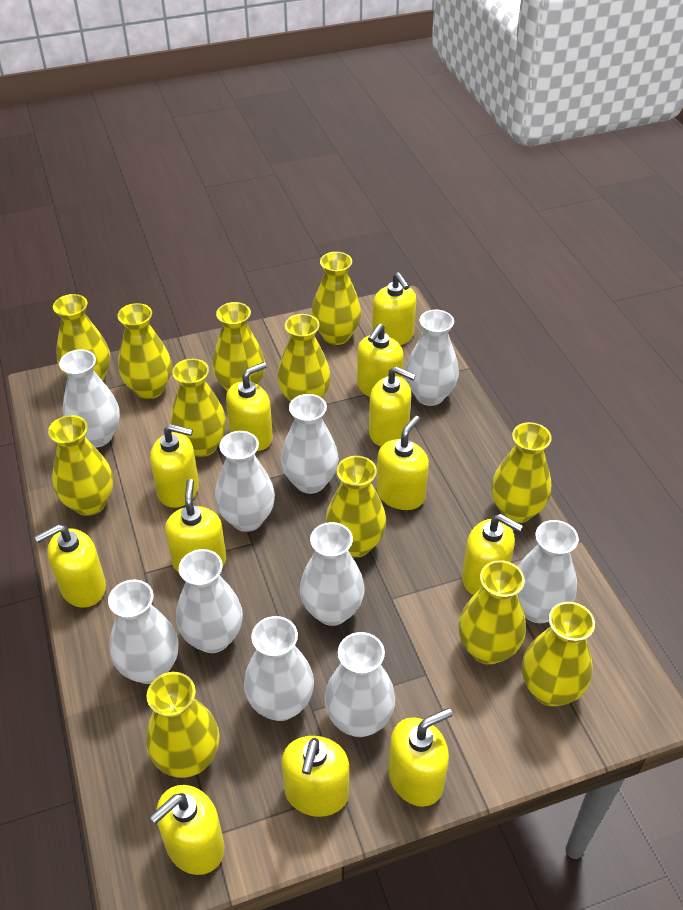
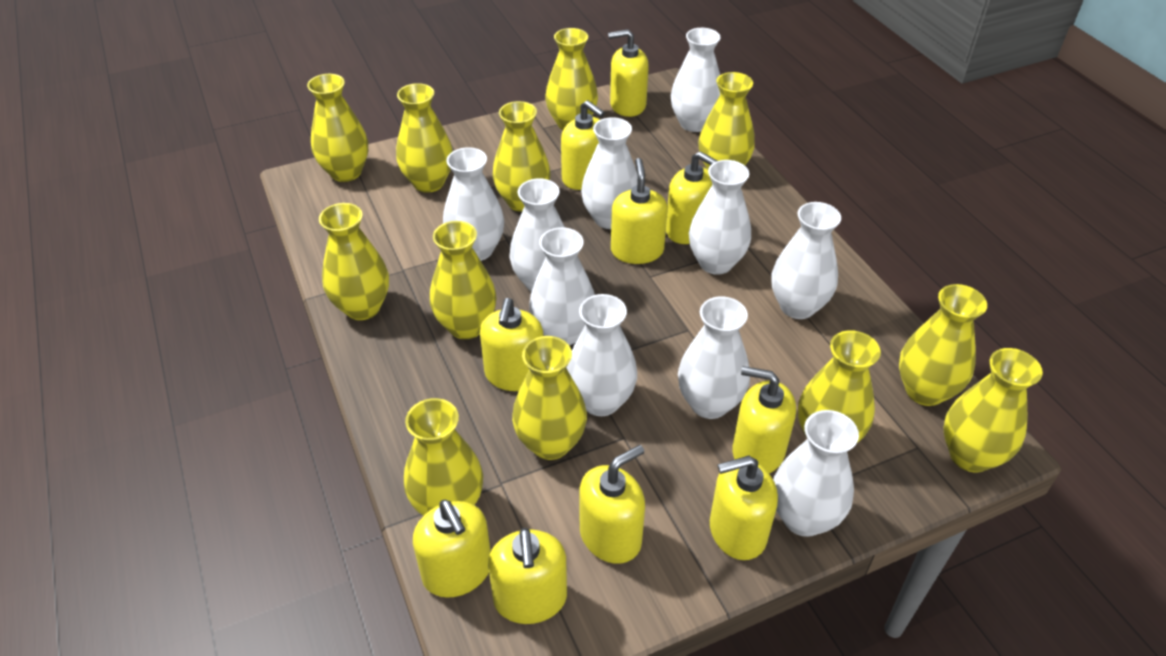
yellow soap dispenser: 12 -> 10

